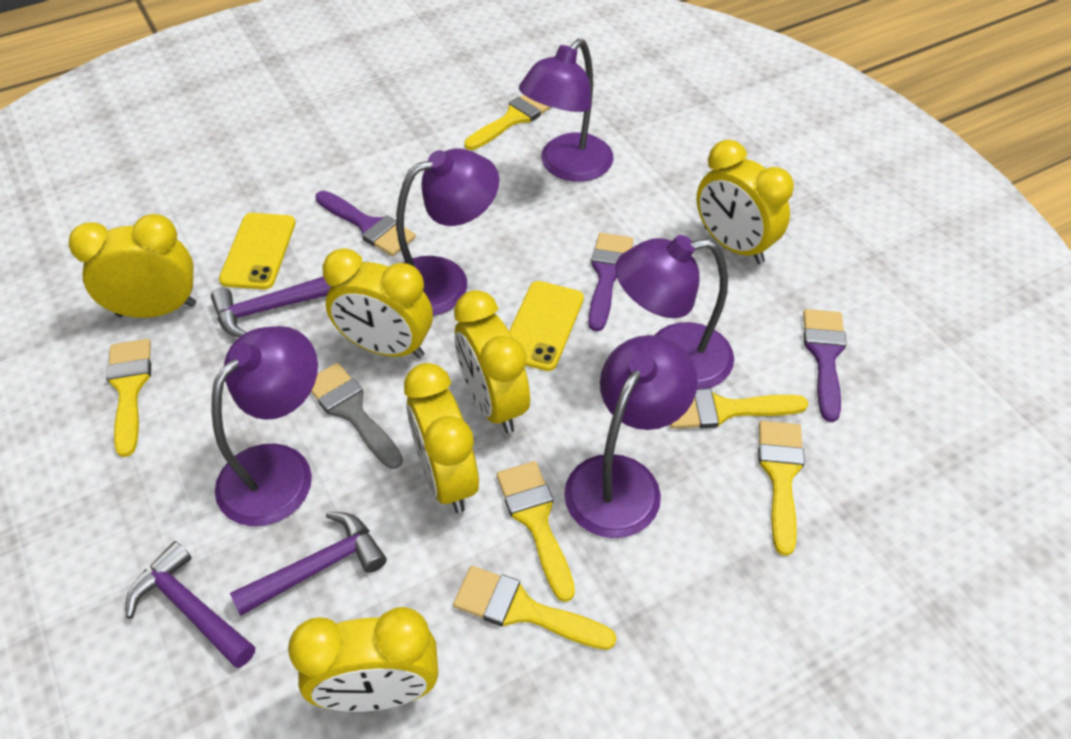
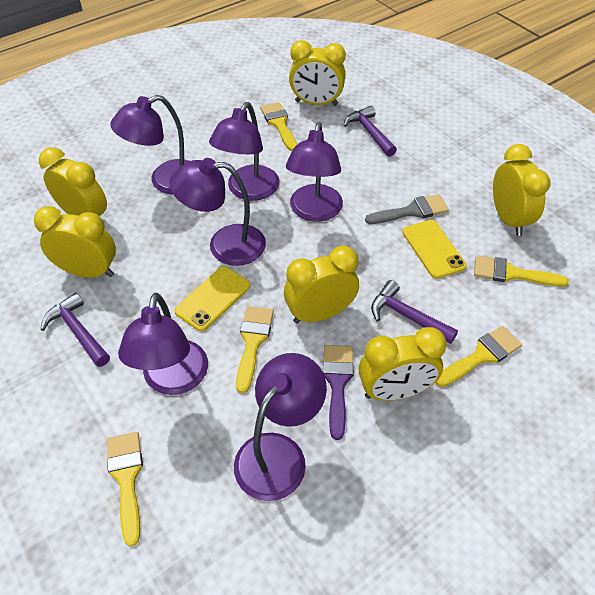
purple brush: 3 -> 1
purple lamp: 5 -> 6
yellow brush: 6 -> 5

